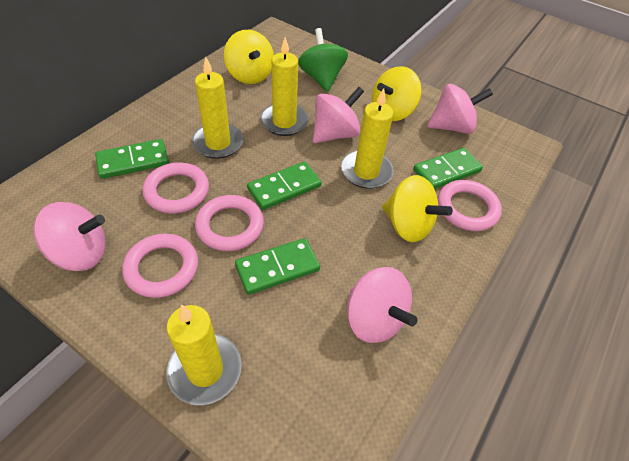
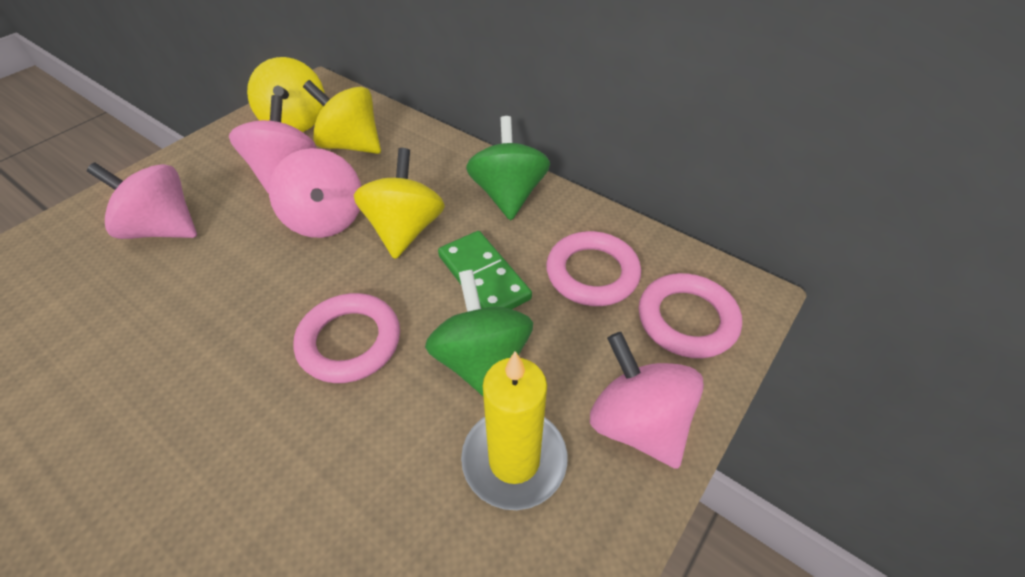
green domino: 4 -> 1
green spinning top: 1 -> 2
pink ring: 4 -> 3
yellow candle: 4 -> 1

